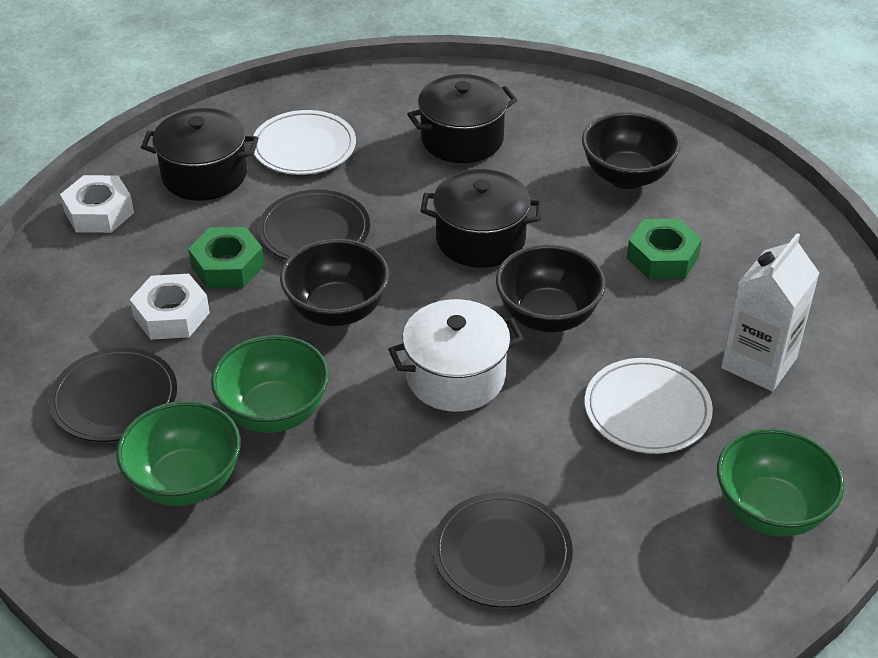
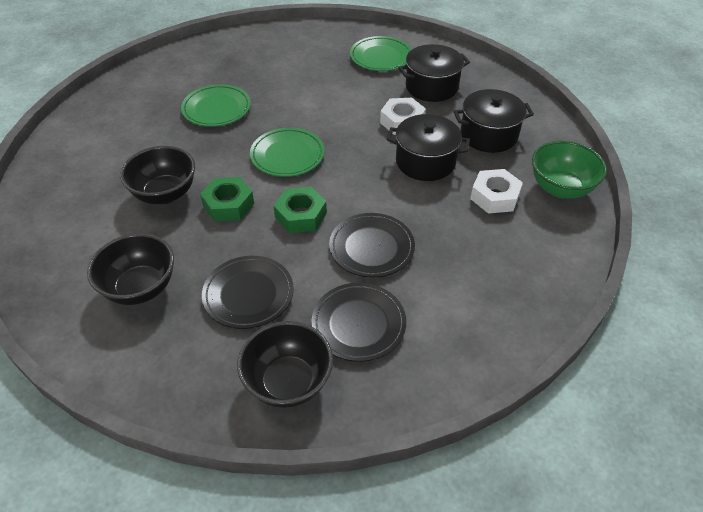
green bowl: 3 -> 1
green plate: 0 -> 3
white carton: 1 -> 0
white plate: 2 -> 0
white pot: 1 -> 0

